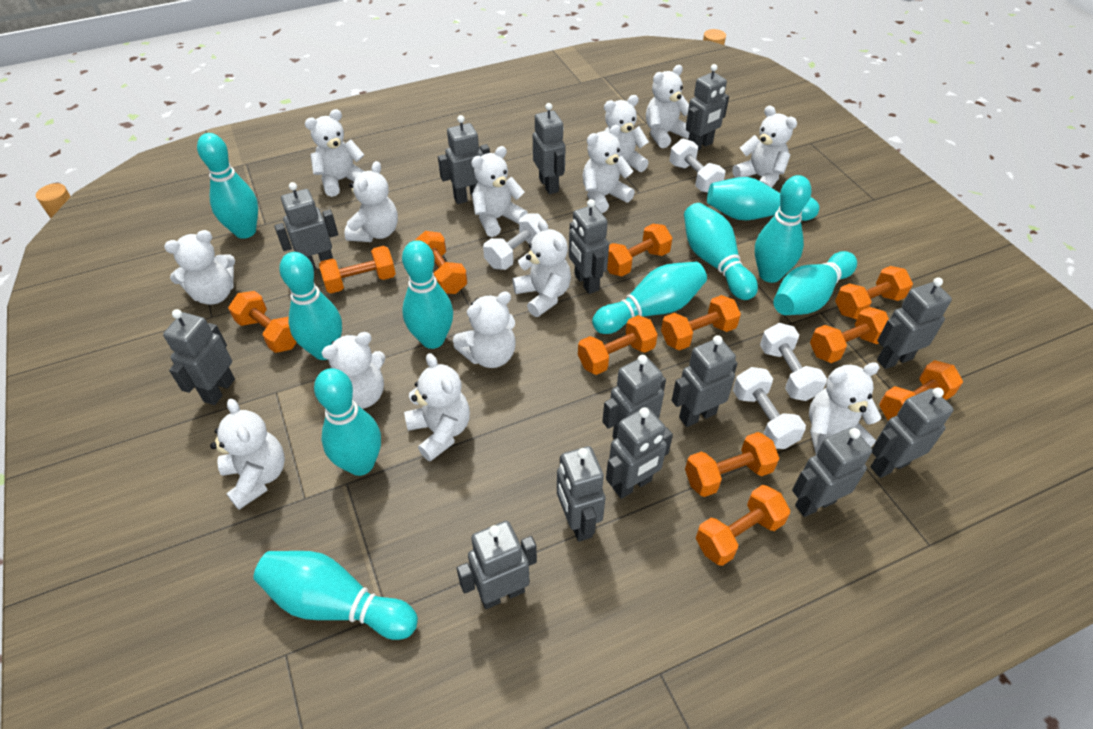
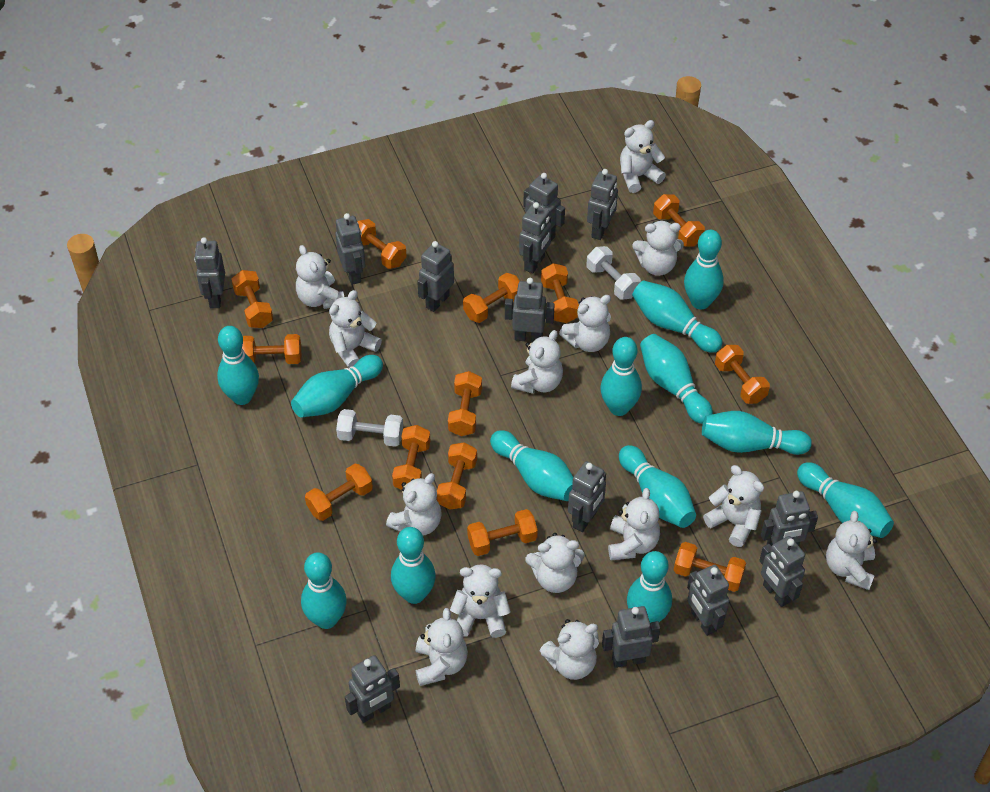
grey robot: 14 -> 13
orange dumbbell: 11 -> 13
turquoise bowling pin: 10 -> 13
white dumbbell: 4 -> 2

